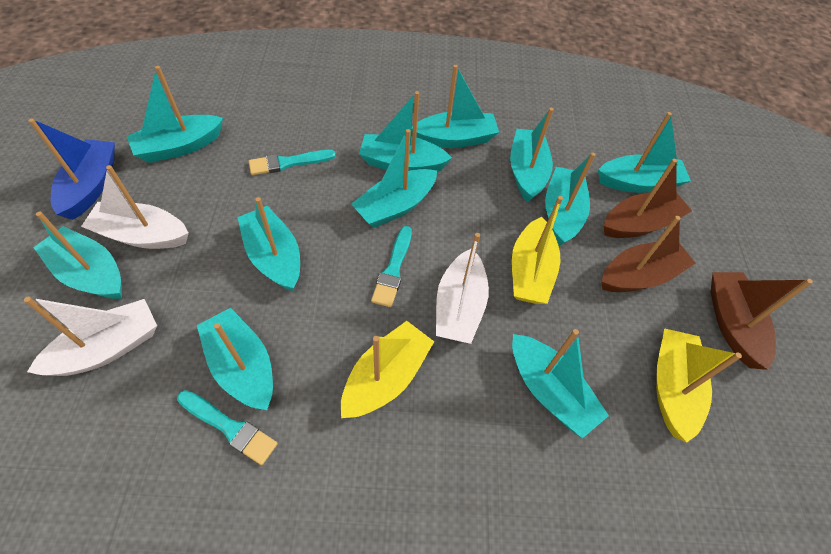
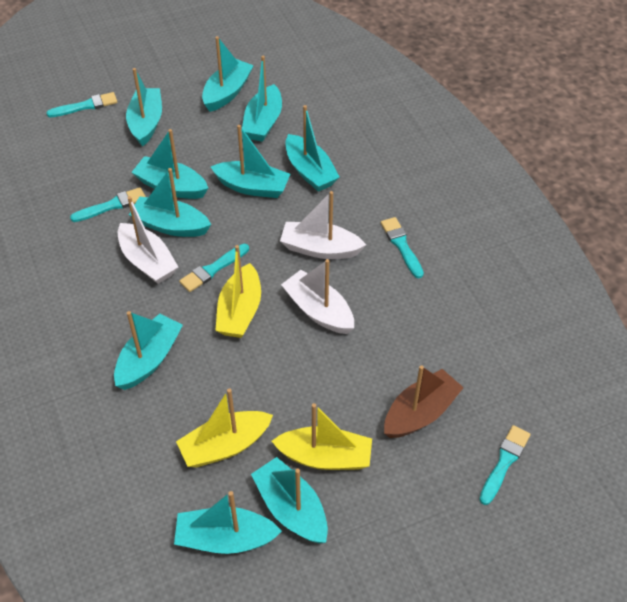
blue boat: 1 -> 0
brown boat: 3 -> 1
turquoise boat: 11 -> 10
turquoise brush: 3 -> 5

